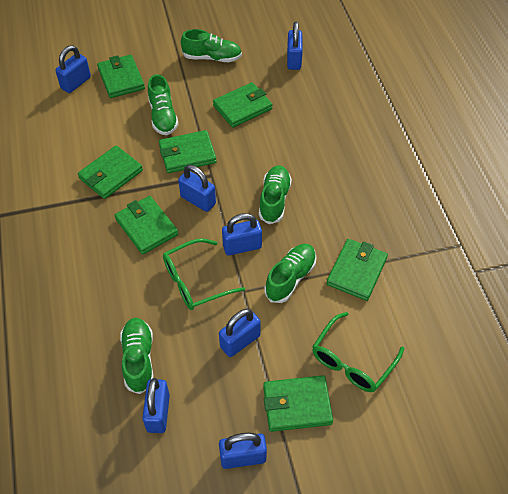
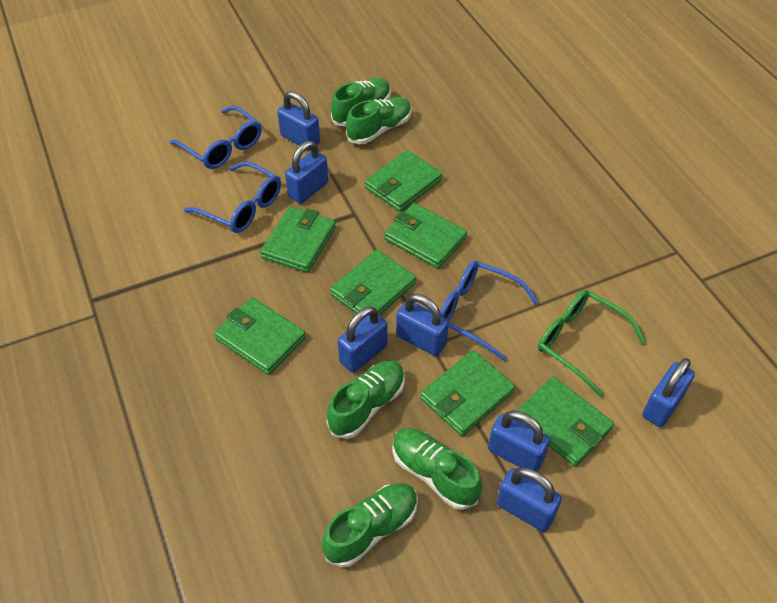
blue glasses: 0 -> 3
green glasses: 2 -> 1

